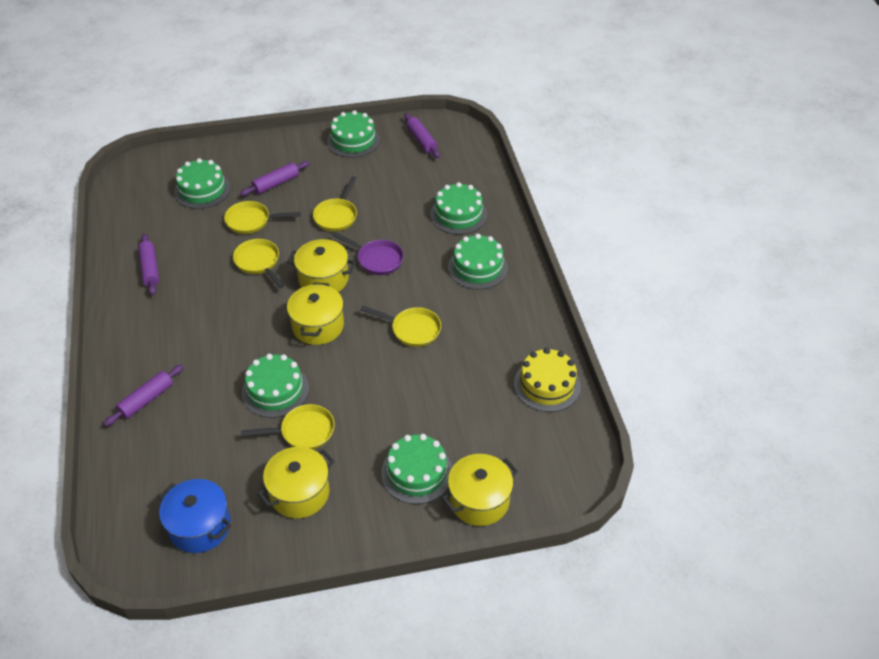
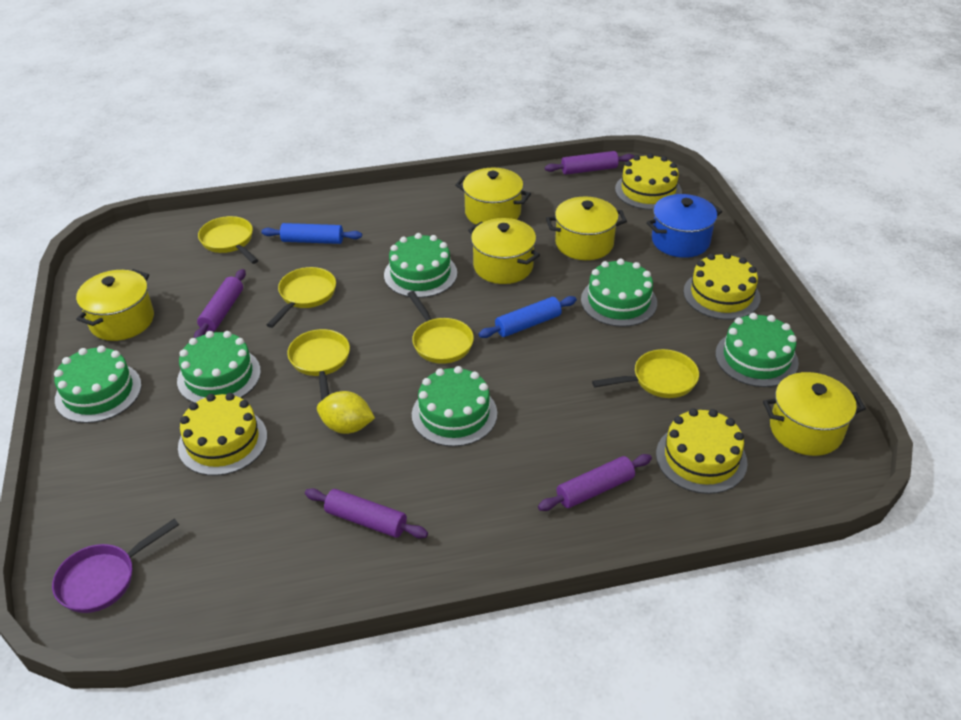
blue rolling pin: 0 -> 2
yellow cake: 1 -> 4
yellow lemon: 0 -> 1
yellow pot: 4 -> 5

